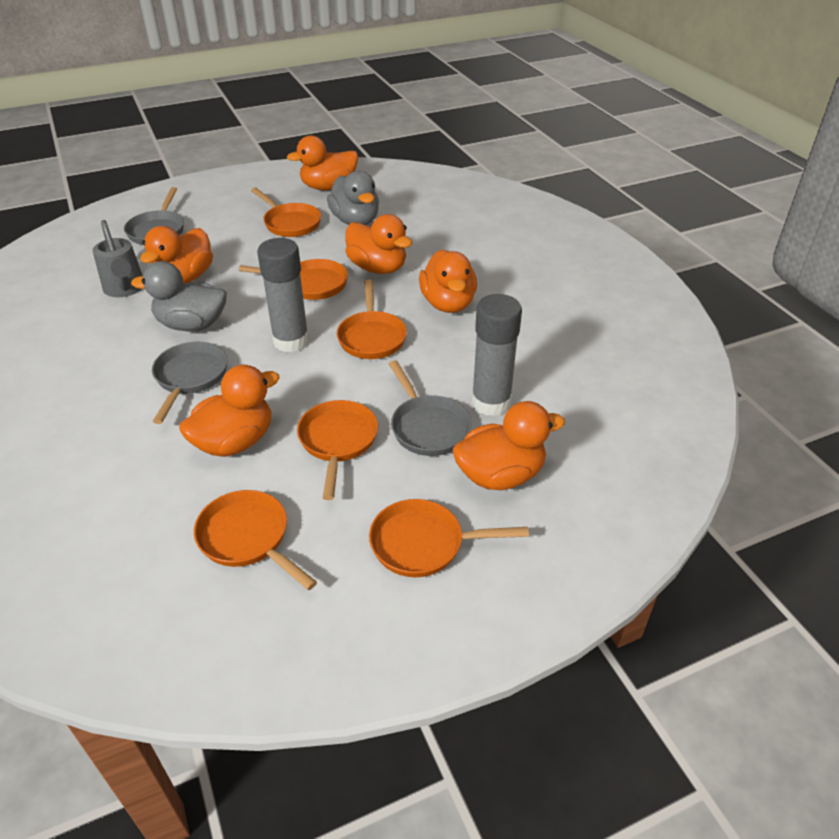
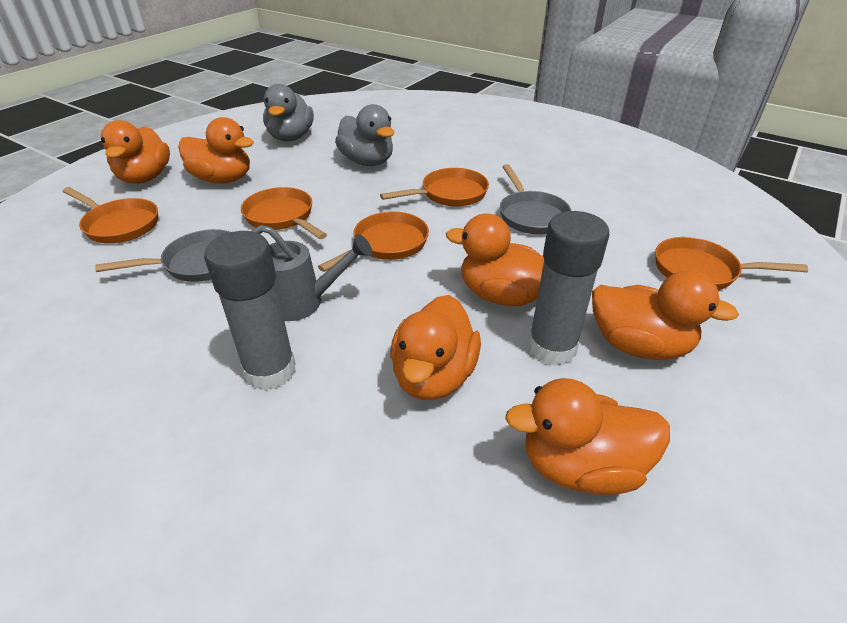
grey pan: 3 -> 2
orange pan: 6 -> 5

